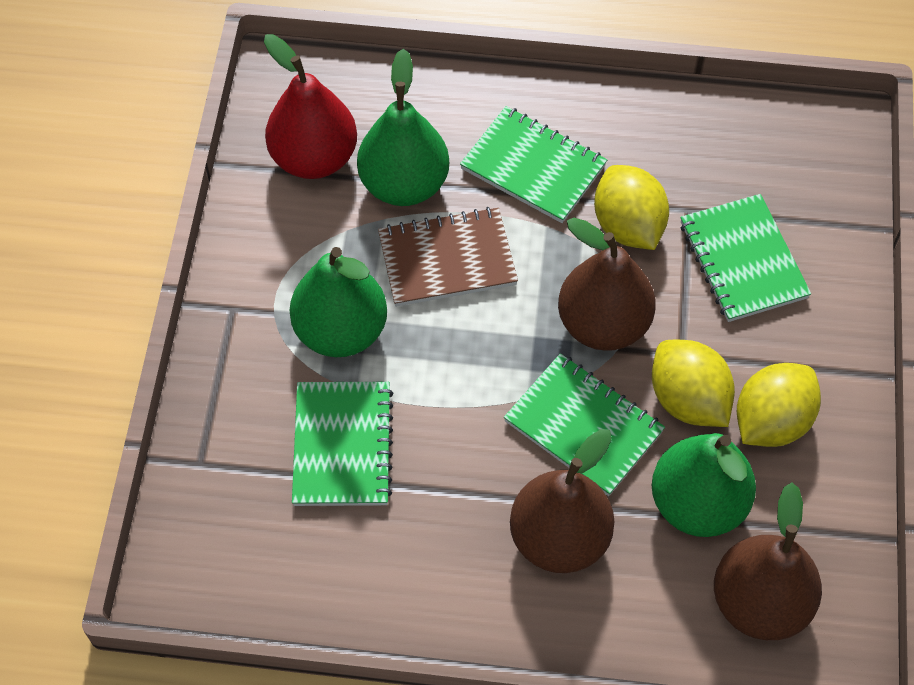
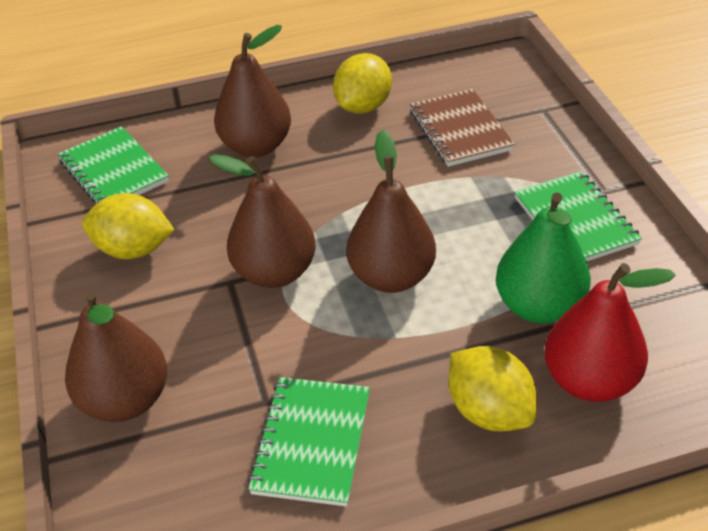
brown pear: 3 -> 4
green notebook: 4 -> 3
green pear: 3 -> 1

